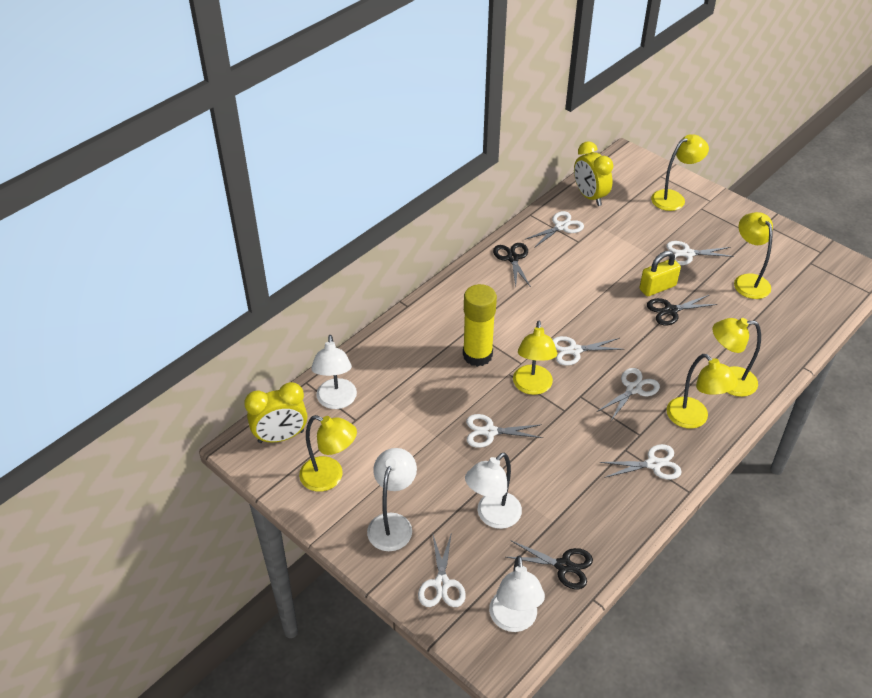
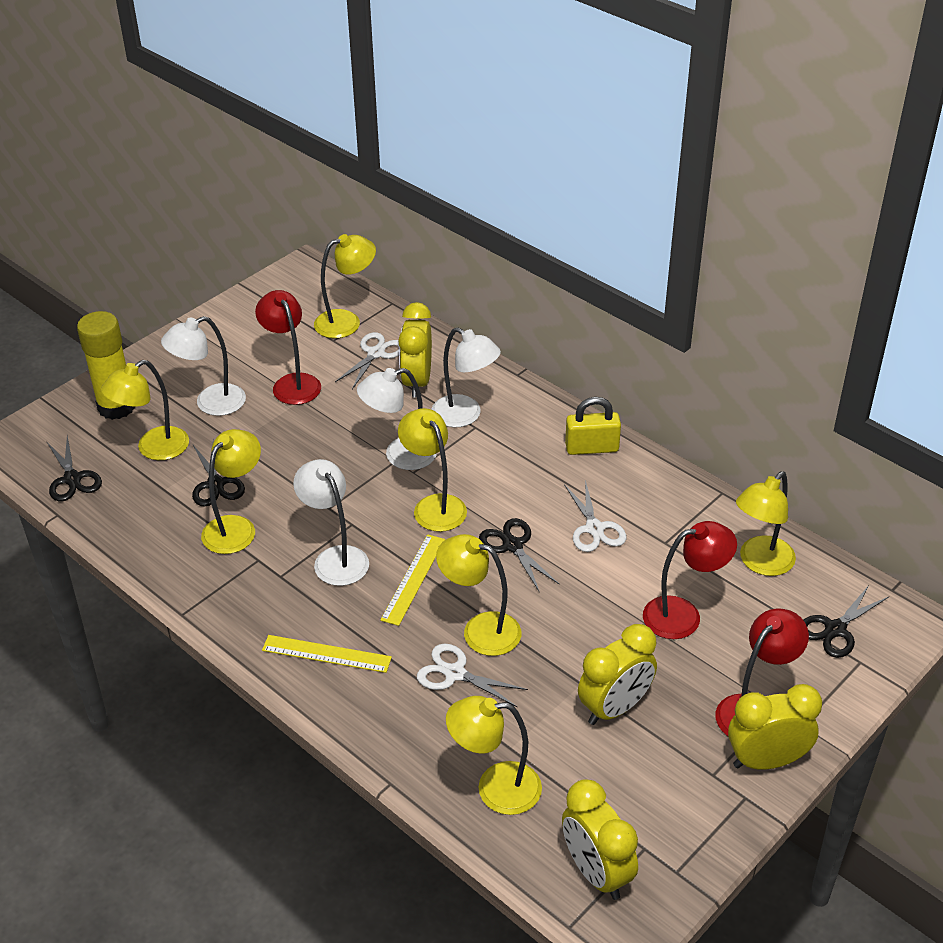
black scissors: 3 -> 4
red lamp: 0 -> 3
white scissors: 7 -> 3
yellow clock: 2 -> 4
yellow lamp: 6 -> 7
yellow ruler: 0 -> 2

